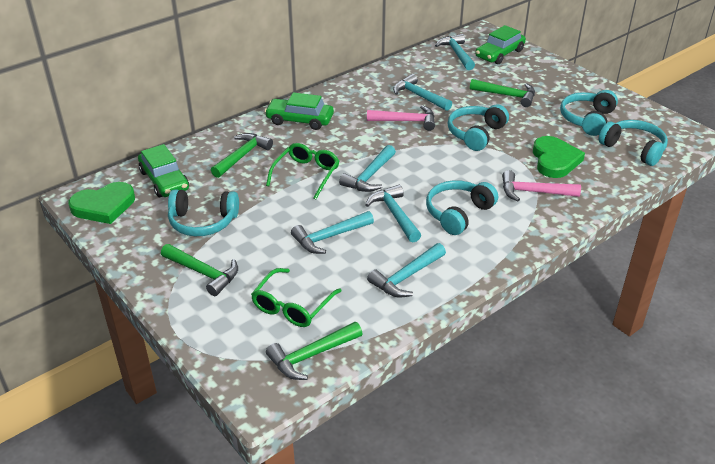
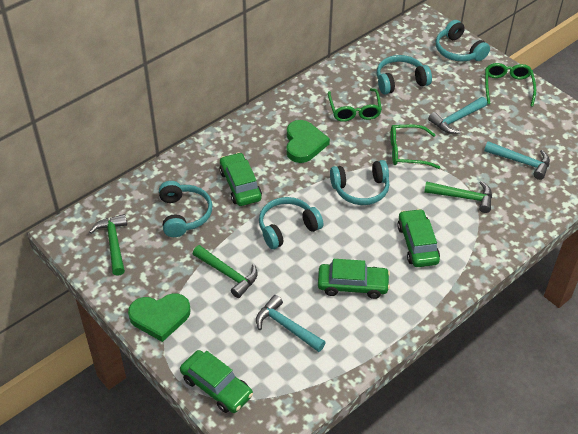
green car: 3 -> 4
green glasses: 2 -> 3
green hammer: 4 -> 3
pink hammer: 2 -> 0
turquoise hammer: 6 -> 3

